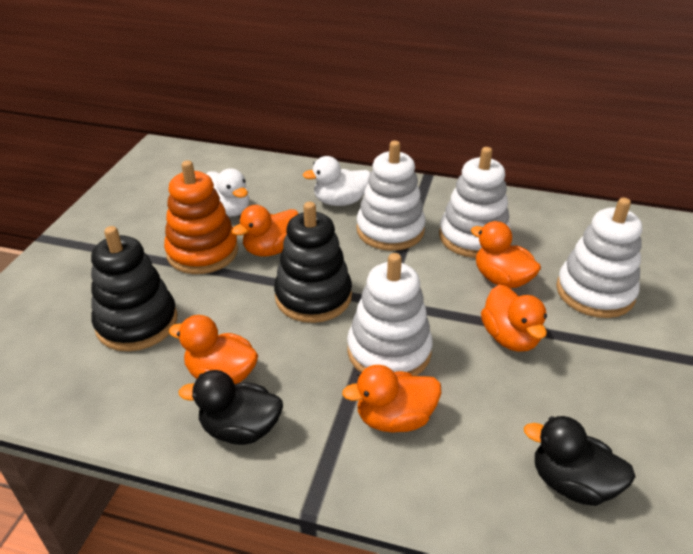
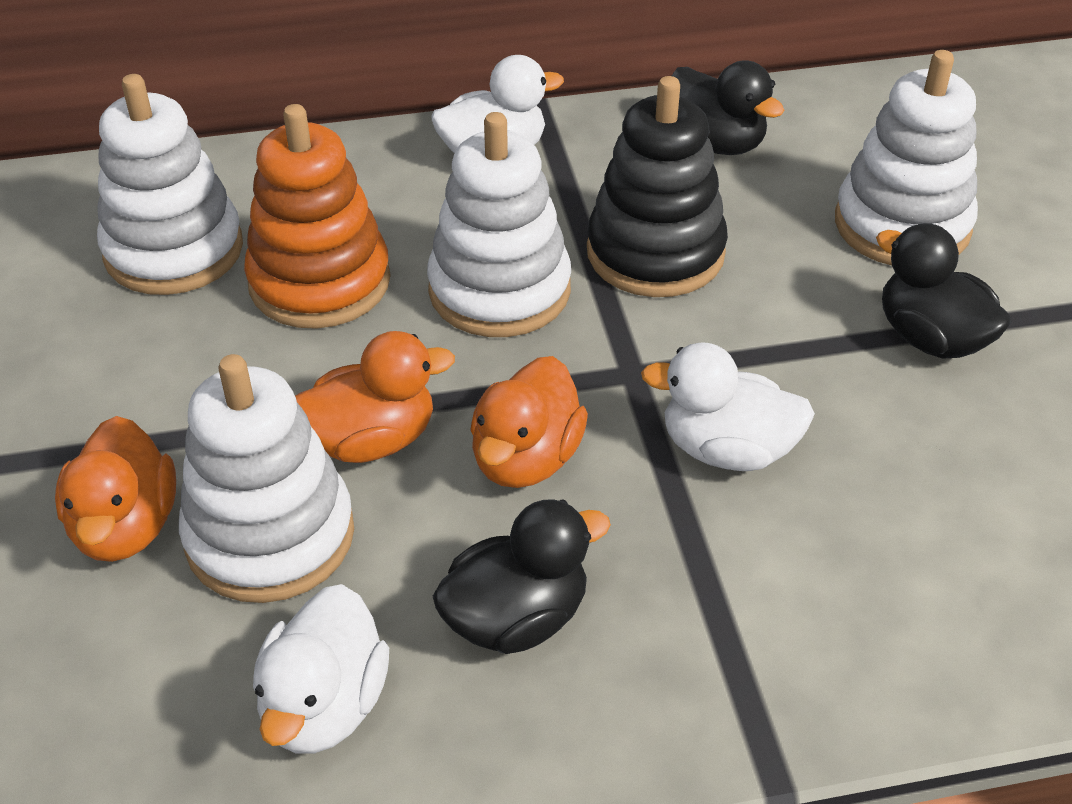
black duck: 2 -> 3
black stacking toy: 2 -> 1
orange duck: 5 -> 3
white duck: 2 -> 3

